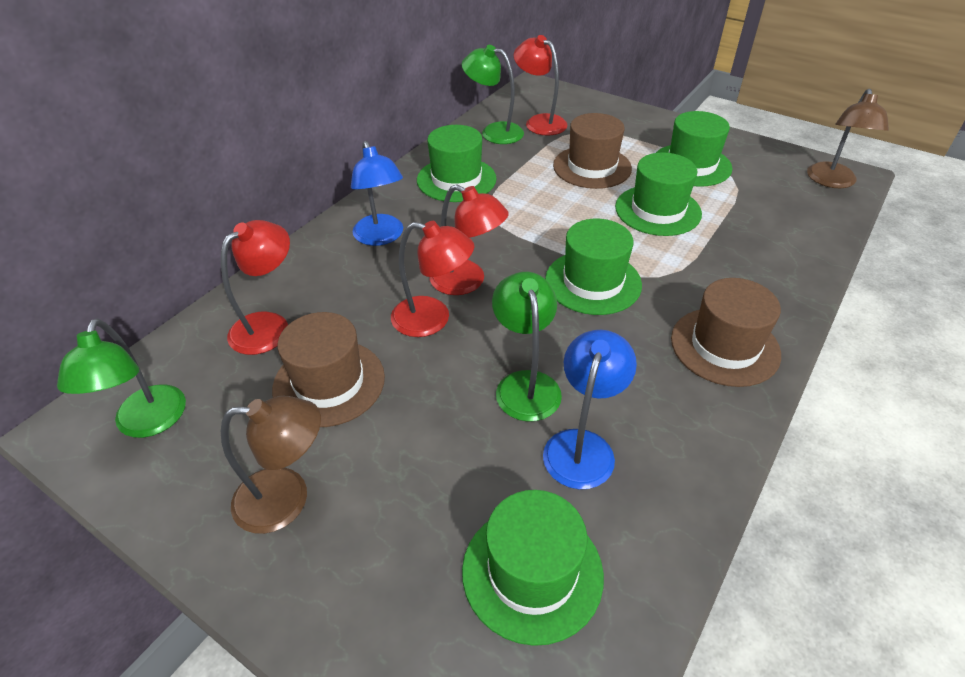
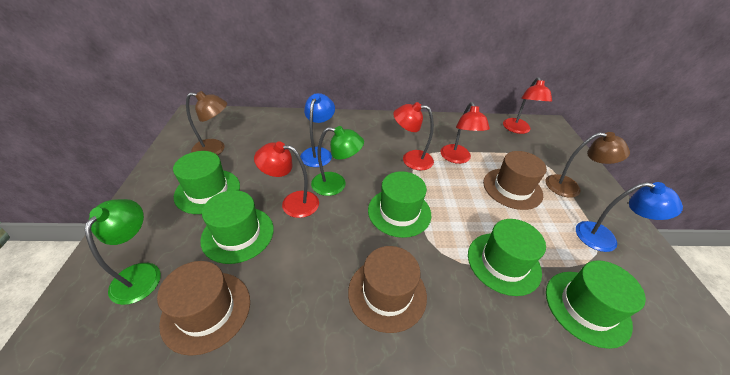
green lamp: 3 -> 2

